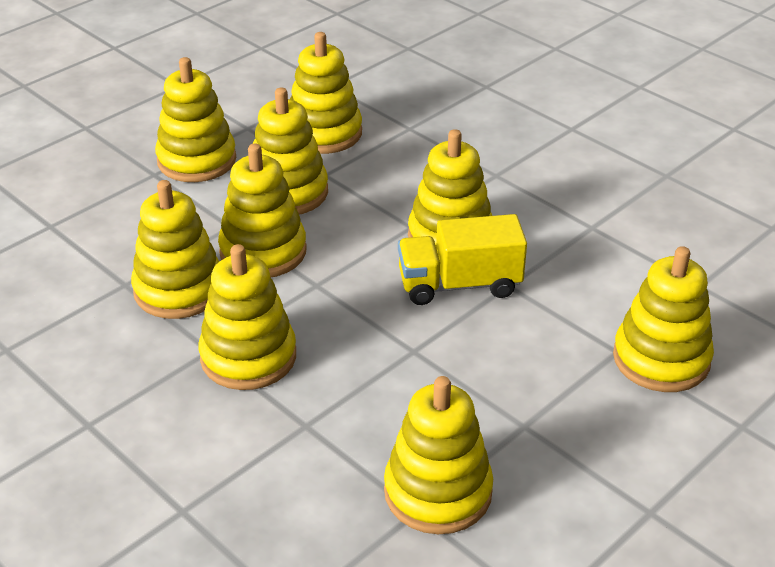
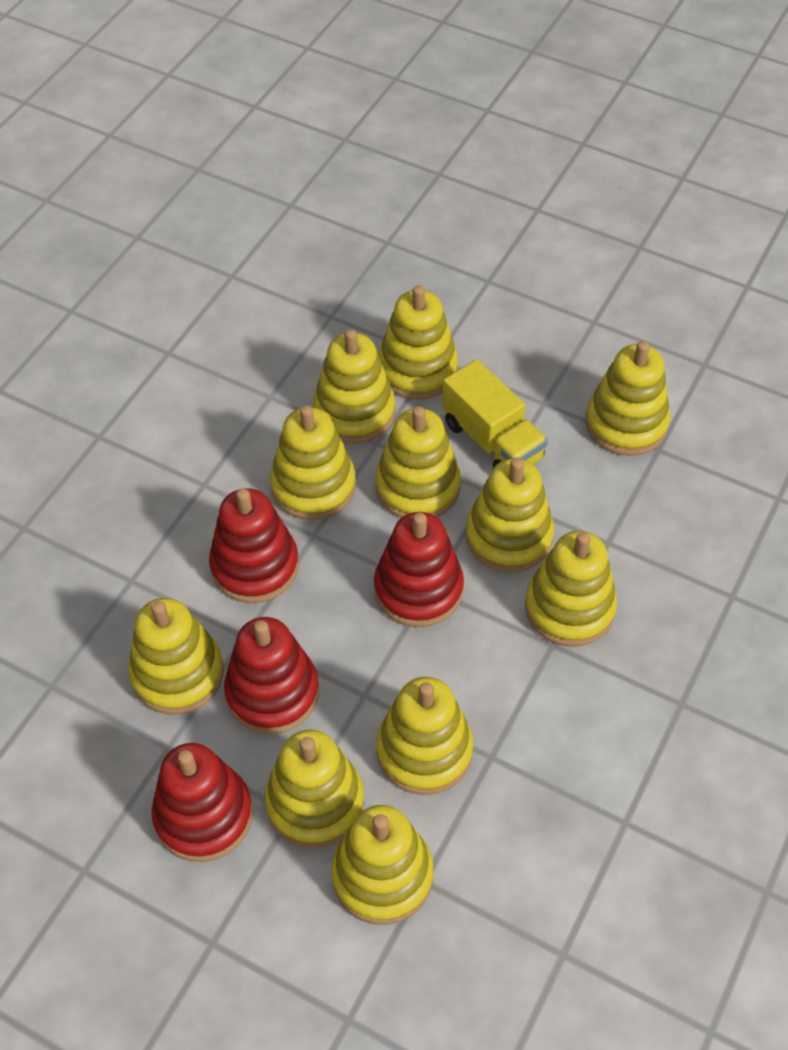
red stacking toy: 0 -> 4
yellow stacking toy: 9 -> 11

